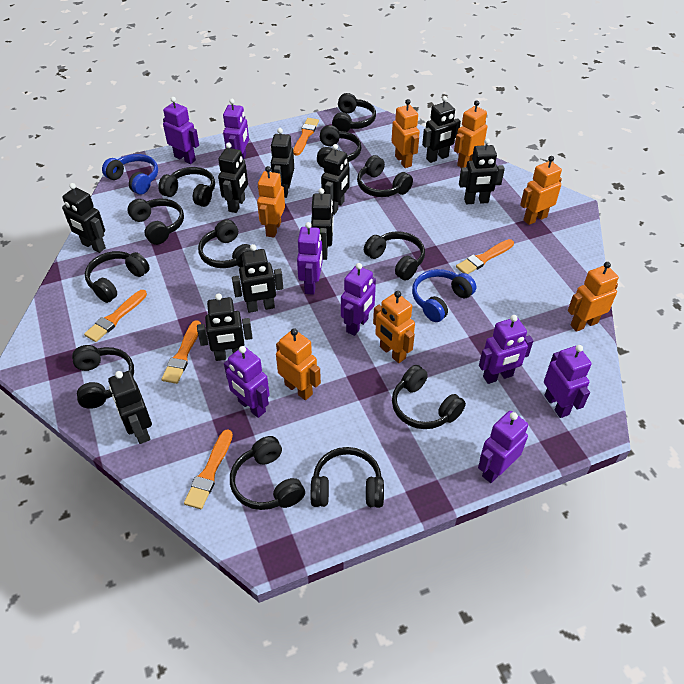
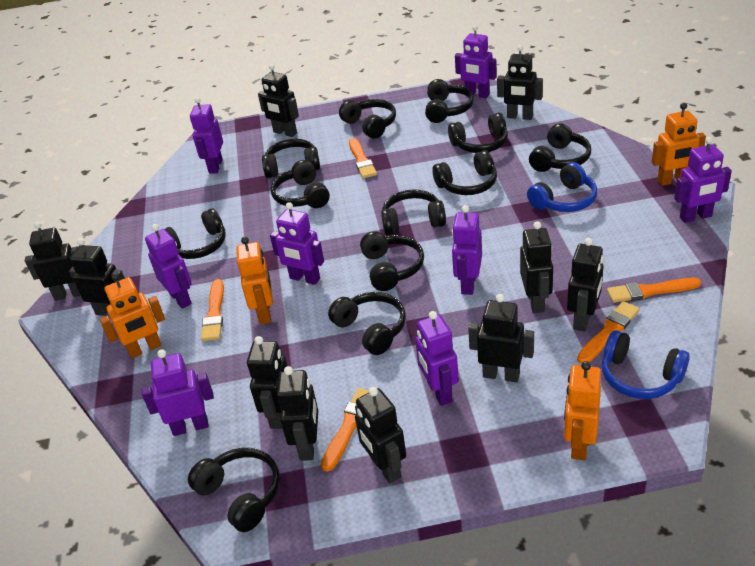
orange robot: 7 -> 4

